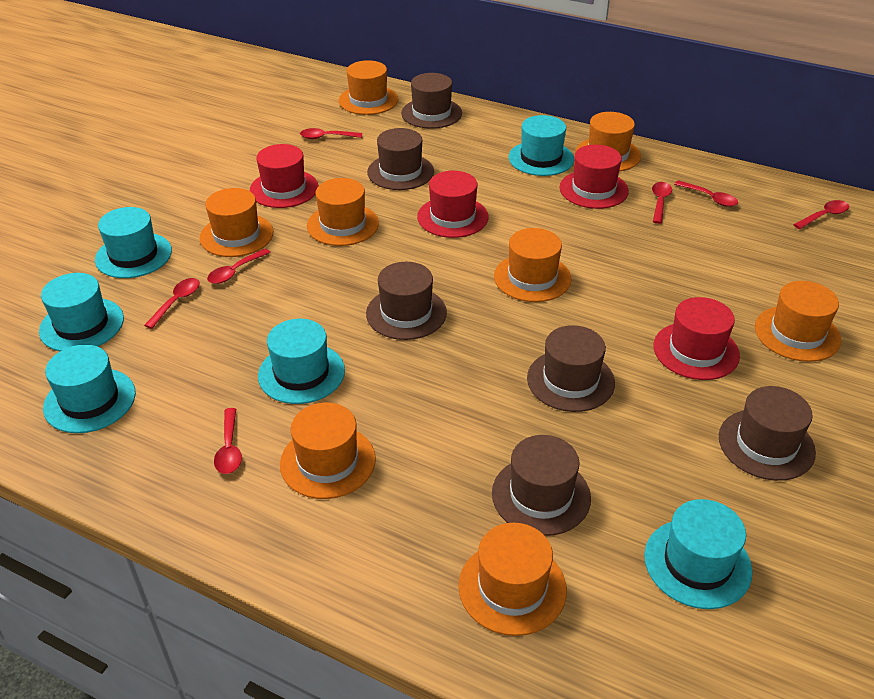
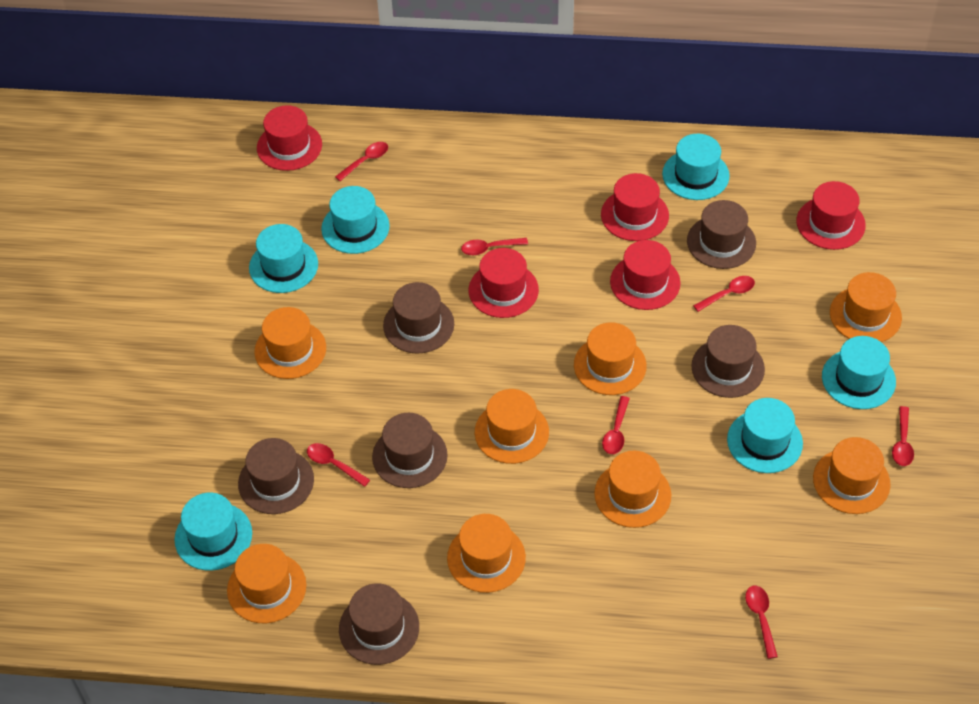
red hat: 4 -> 5

